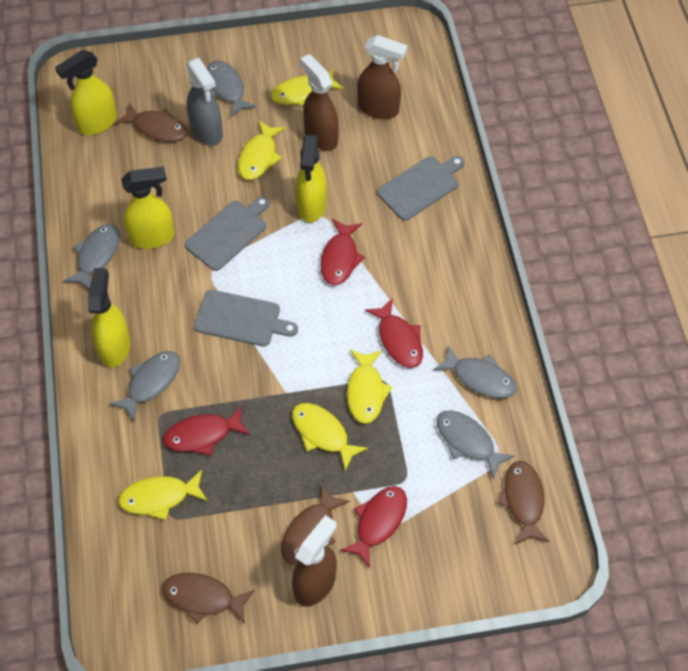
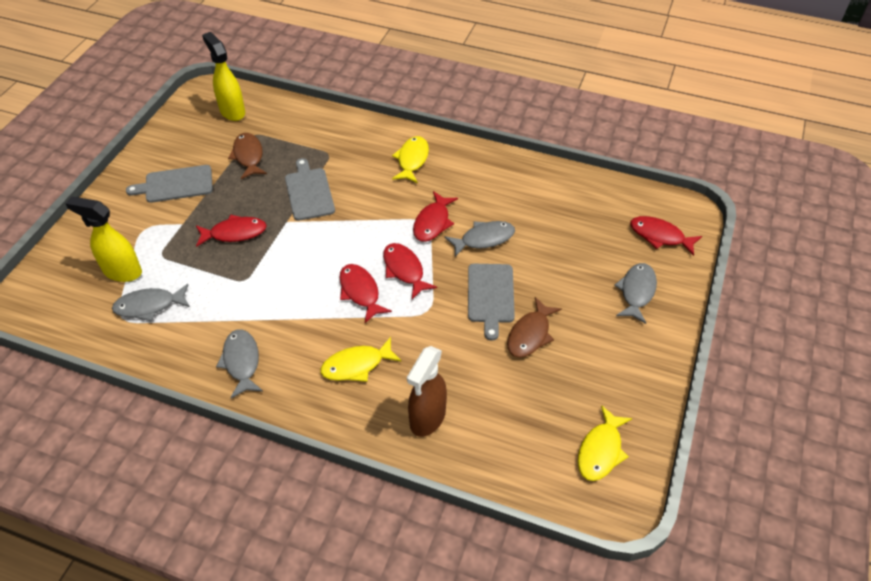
brown fish: 4 -> 2
brown spray bottle: 3 -> 1
grey fish: 5 -> 4
grey spray bottle: 1 -> 0
red fish: 4 -> 5
yellow fish: 5 -> 3
yellow spray bottle: 4 -> 2

